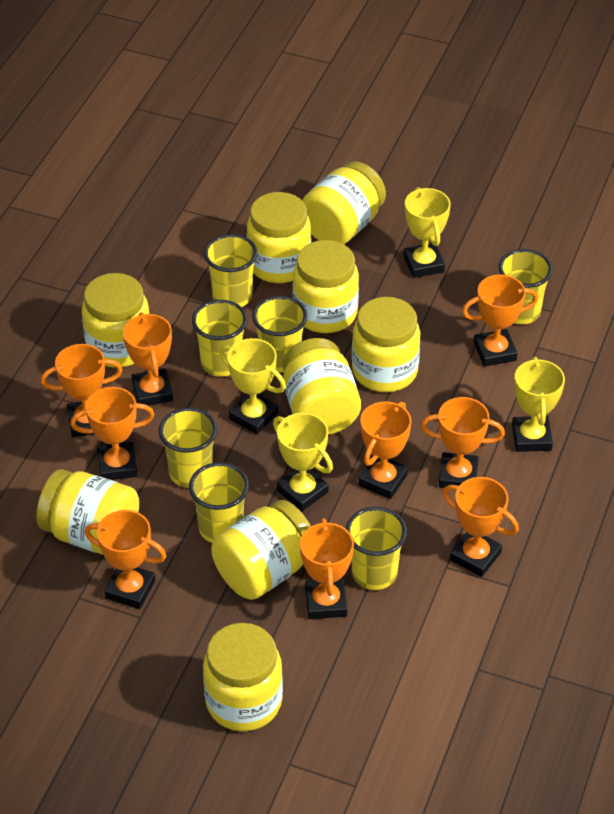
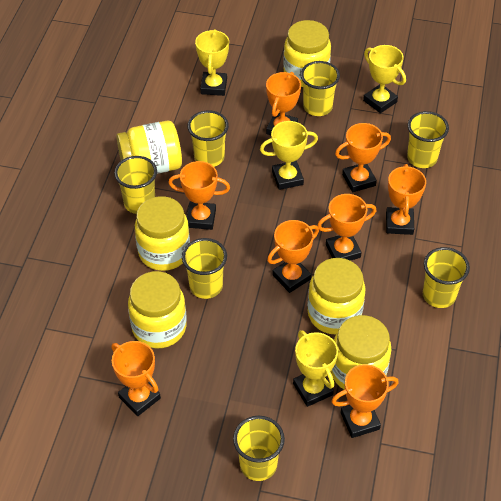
orange trophy: 9 -> 8
yellow jar: 9 -> 6

